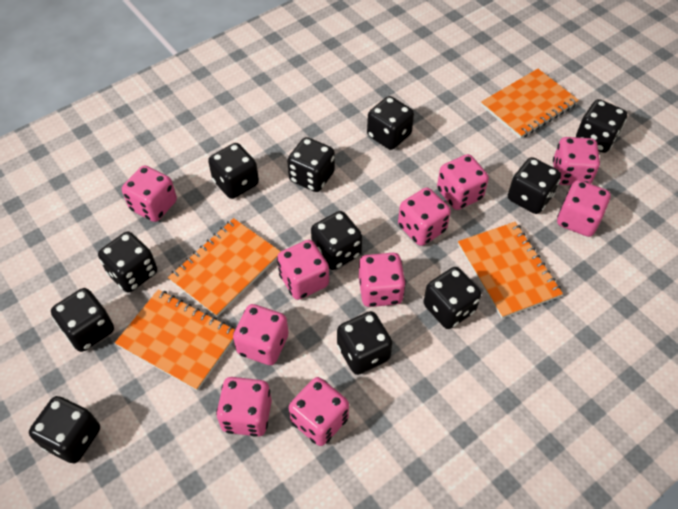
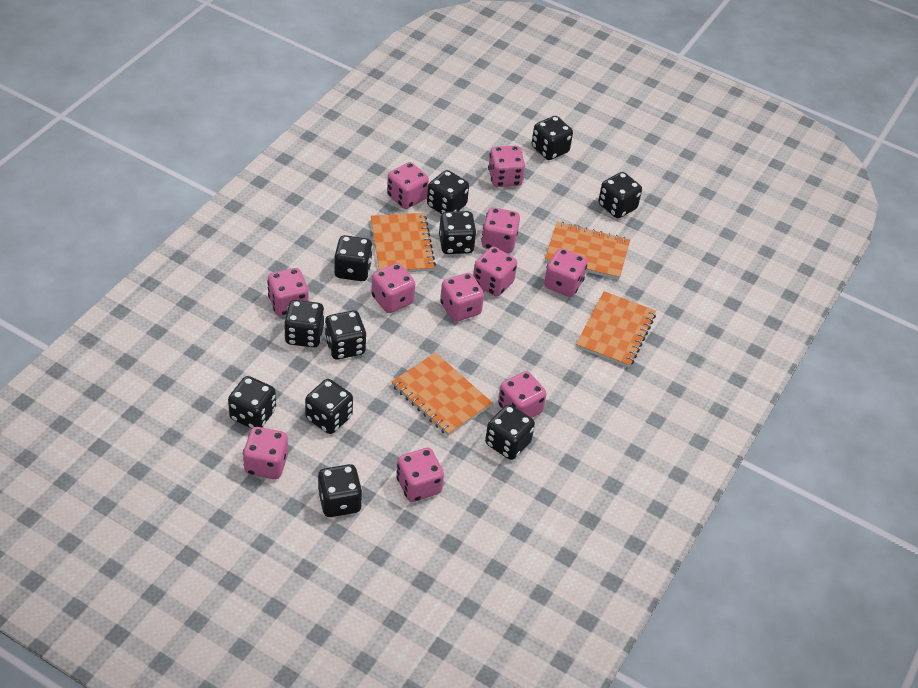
pink dice: 10 -> 11

